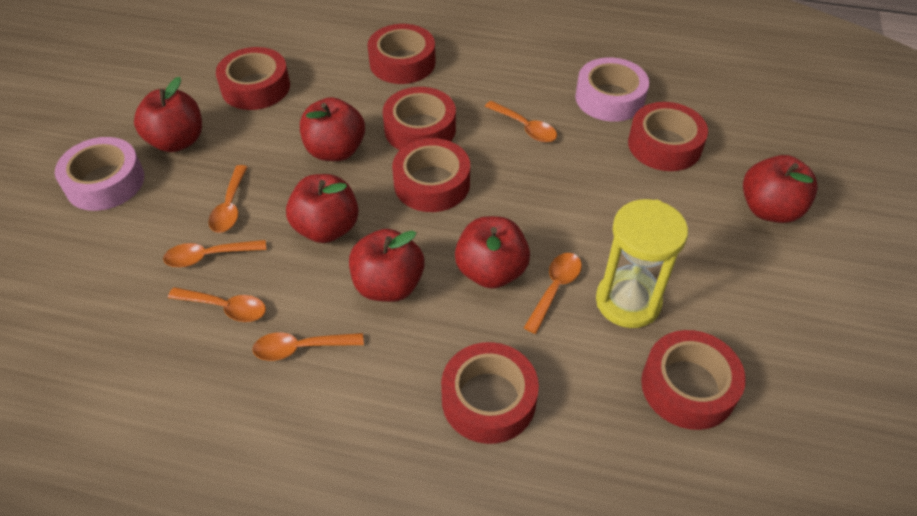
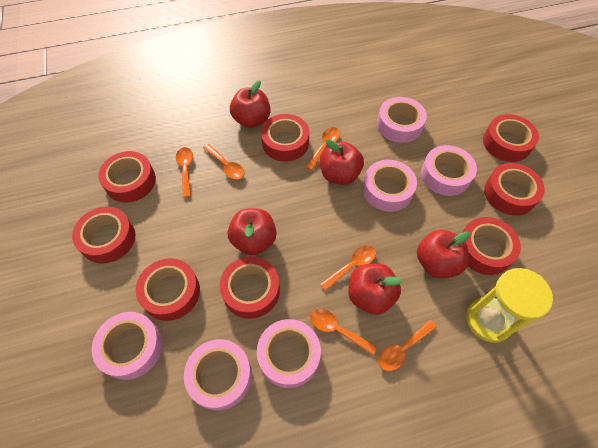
pink tape: 2 -> 6
red apple: 6 -> 5
red tape: 7 -> 8

